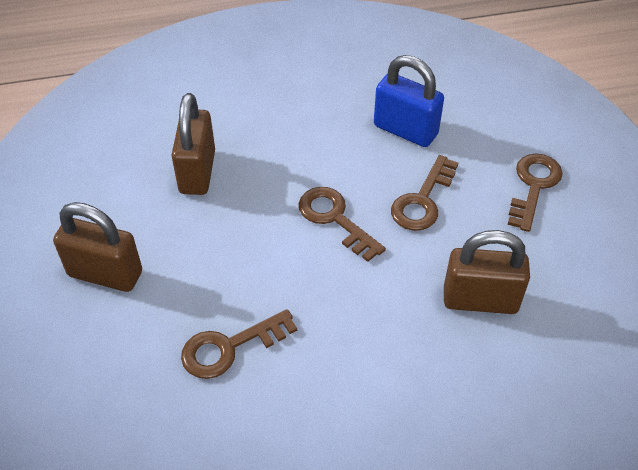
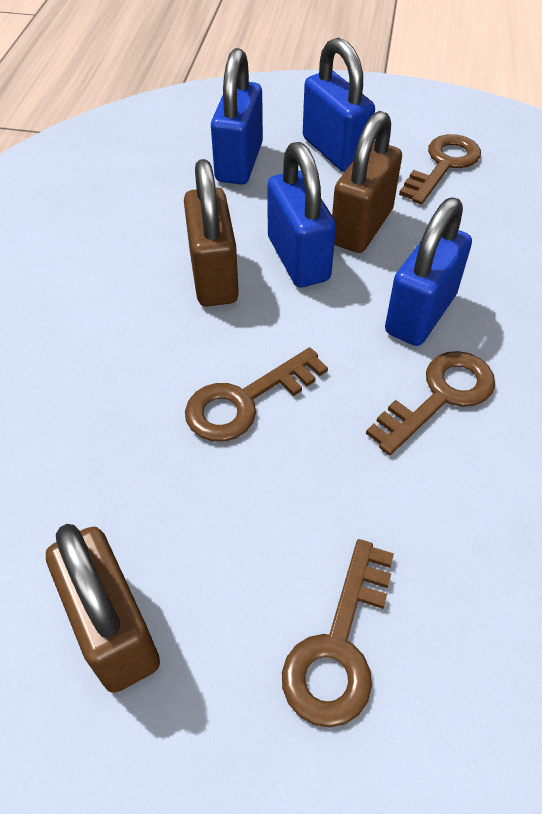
blue padlock: 1 -> 4

